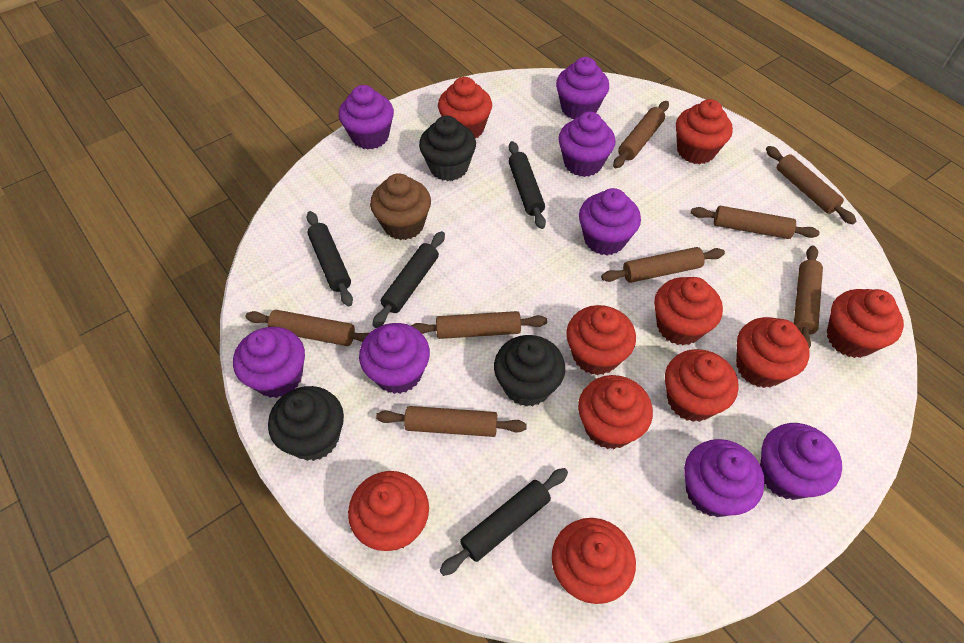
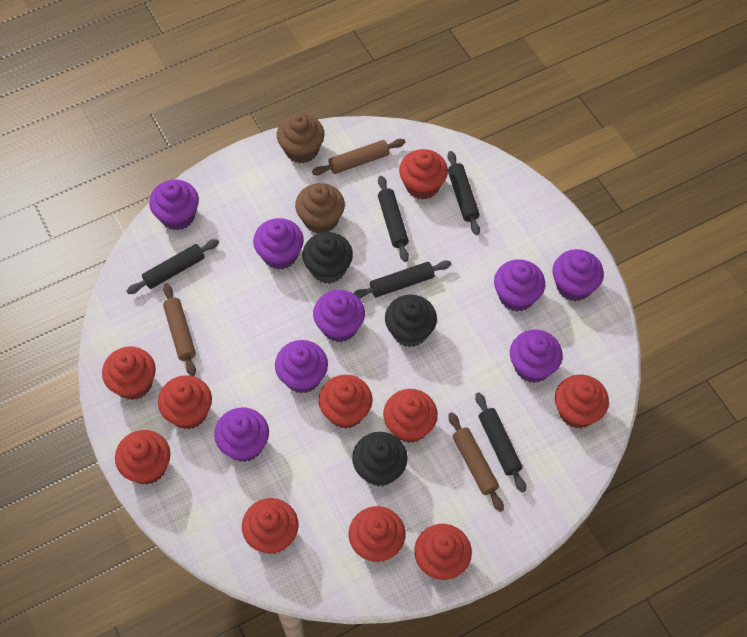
black rolling pin: 4 -> 5
brown cupcake: 1 -> 2
brown rolling pin: 8 -> 3

